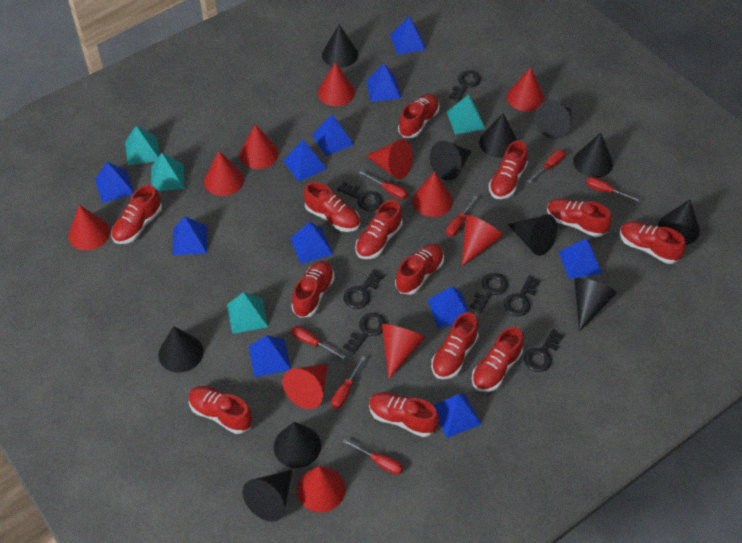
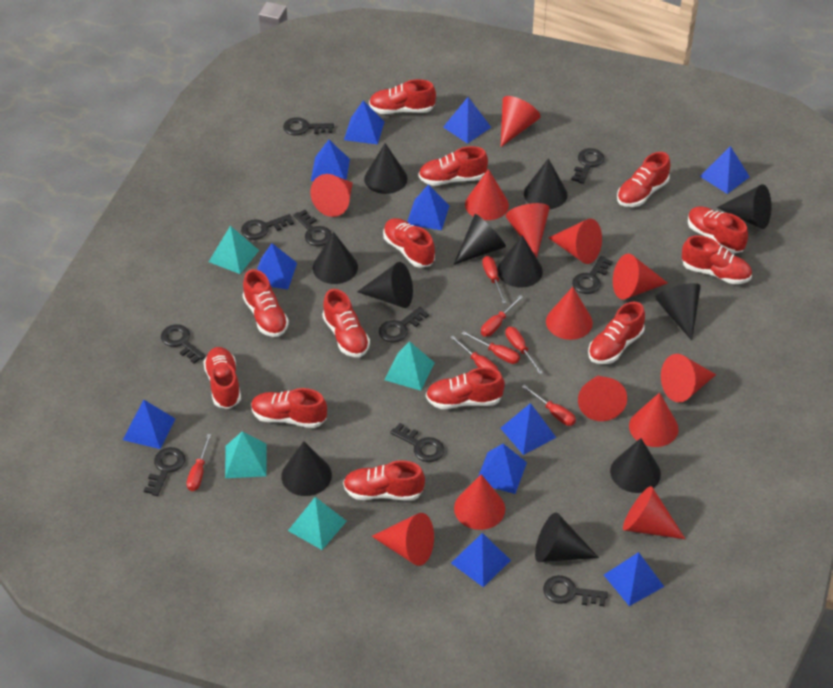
black key: 7 -> 10
red cone: 11 -> 13

